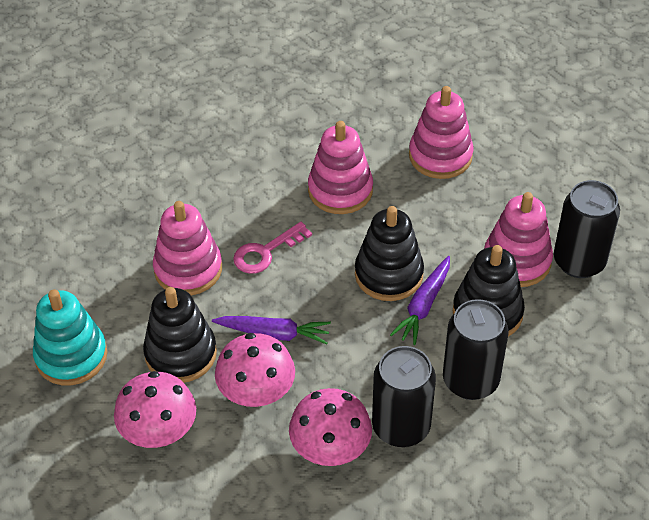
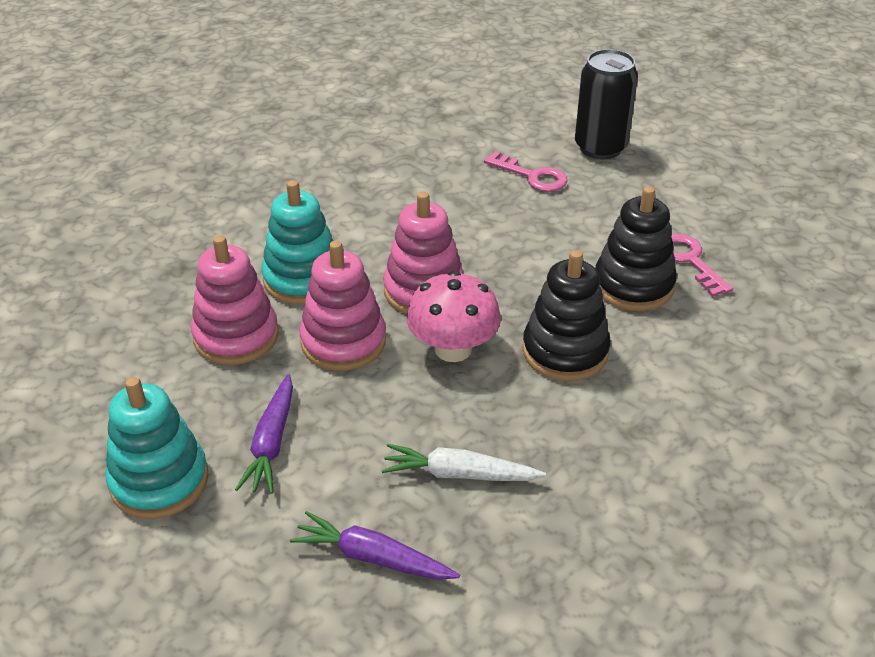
black can: 3 -> 1
black stacking toy: 3 -> 2
pink key: 1 -> 2
pink mushroom: 3 -> 1
pink stacking toy: 4 -> 3
turquoise stacking toy: 1 -> 2
white carrot: 0 -> 1

